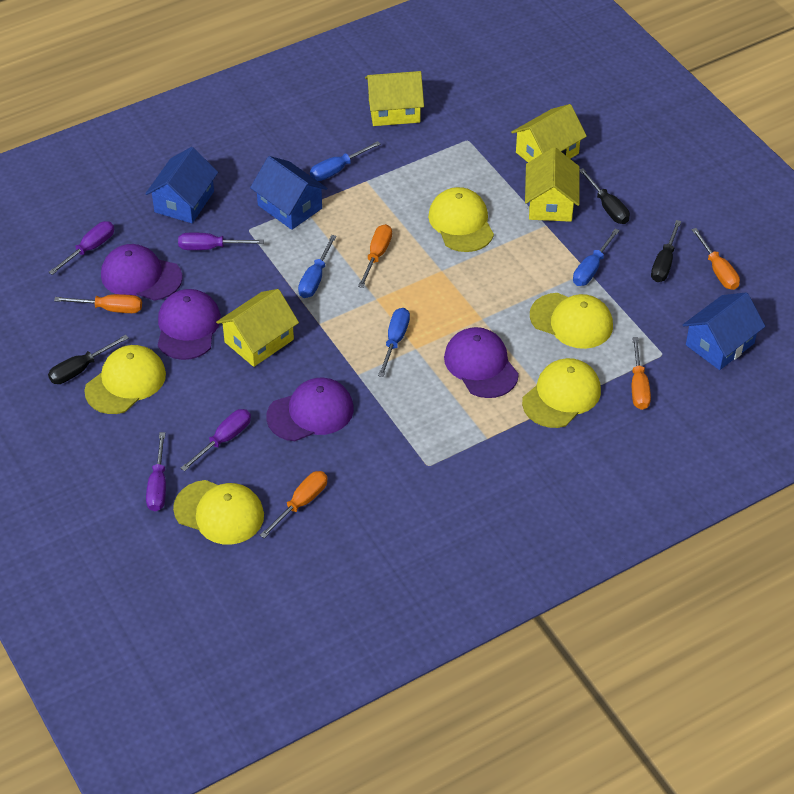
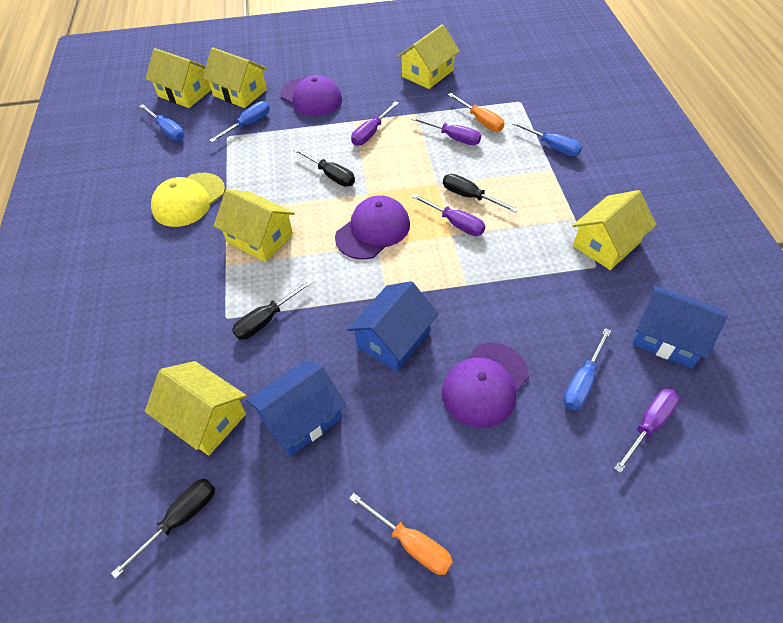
black screwdriver: 3 -> 4
orange screwdriver: 5 -> 2
purple cap: 4 -> 3
yellow cap: 5 -> 1
yellow house: 4 -> 6

